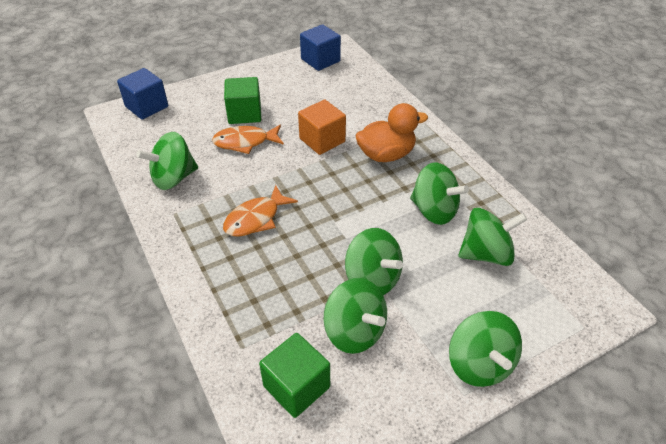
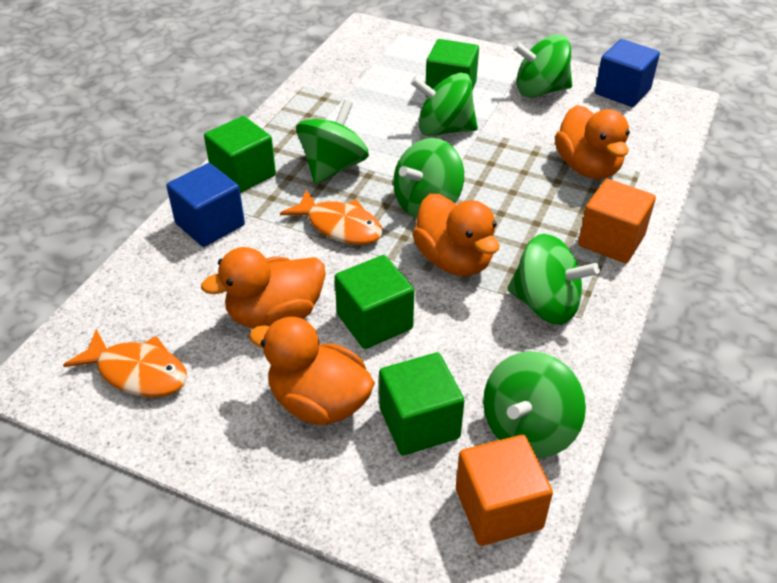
green cube: 2 -> 4
orange cube: 1 -> 2
orange duck: 1 -> 4

